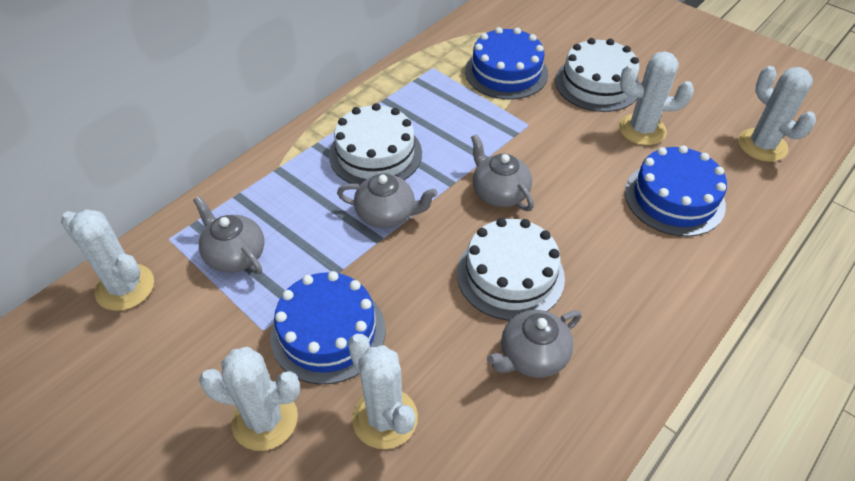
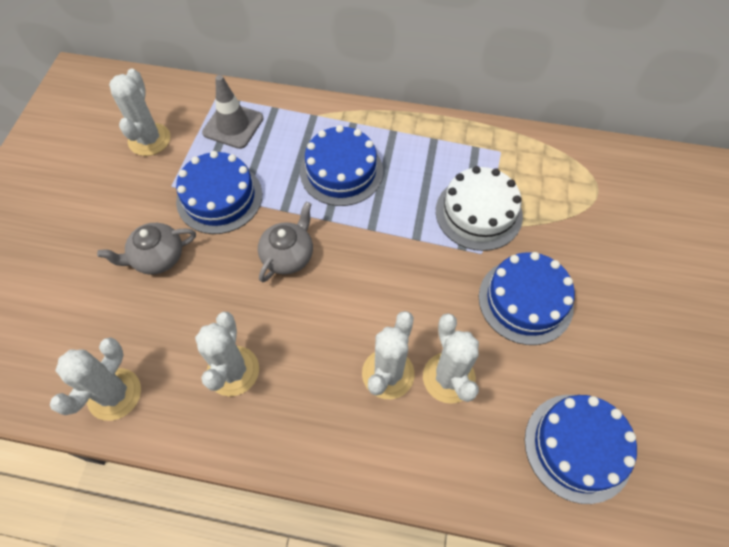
blue cake: 3 -> 4
grey teapot: 4 -> 2
grey traffic cone: 0 -> 1
white cake: 3 -> 1

